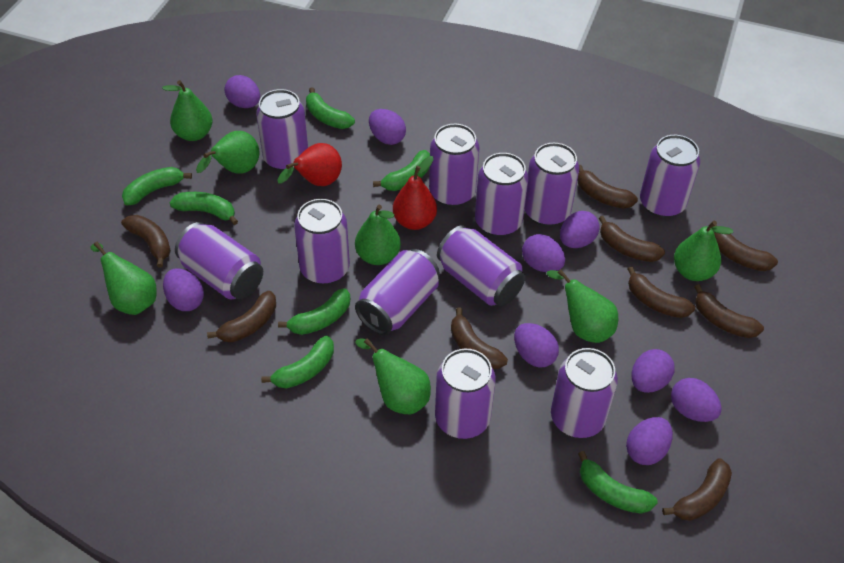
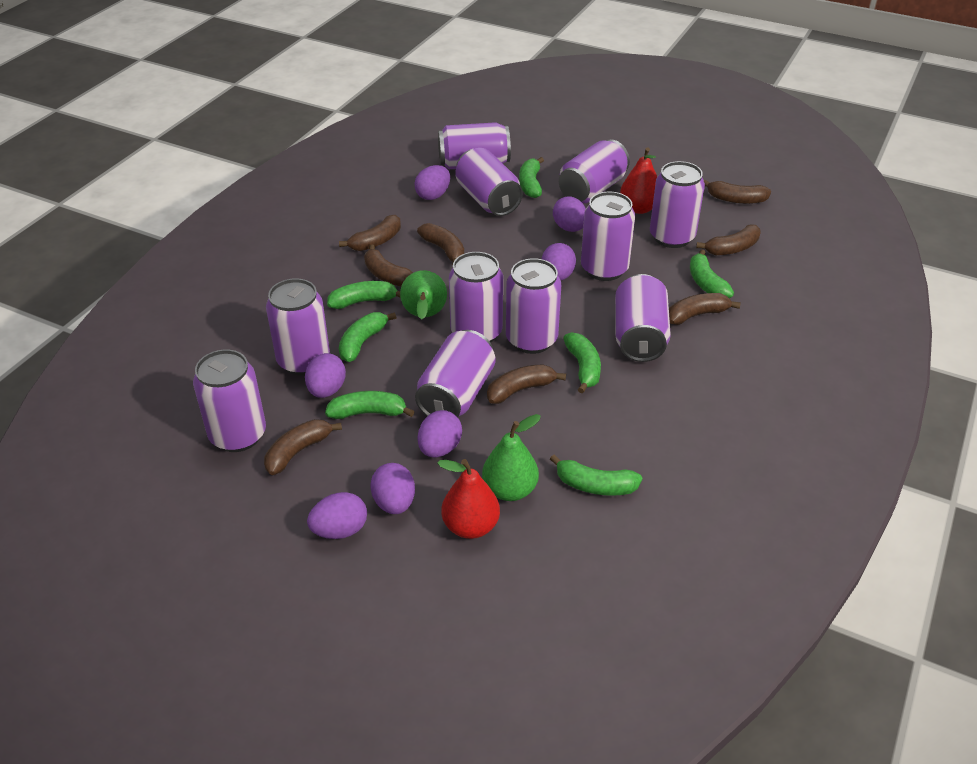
brown banana: 9 -> 8
green pear: 7 -> 2
purple egg: 9 -> 7

